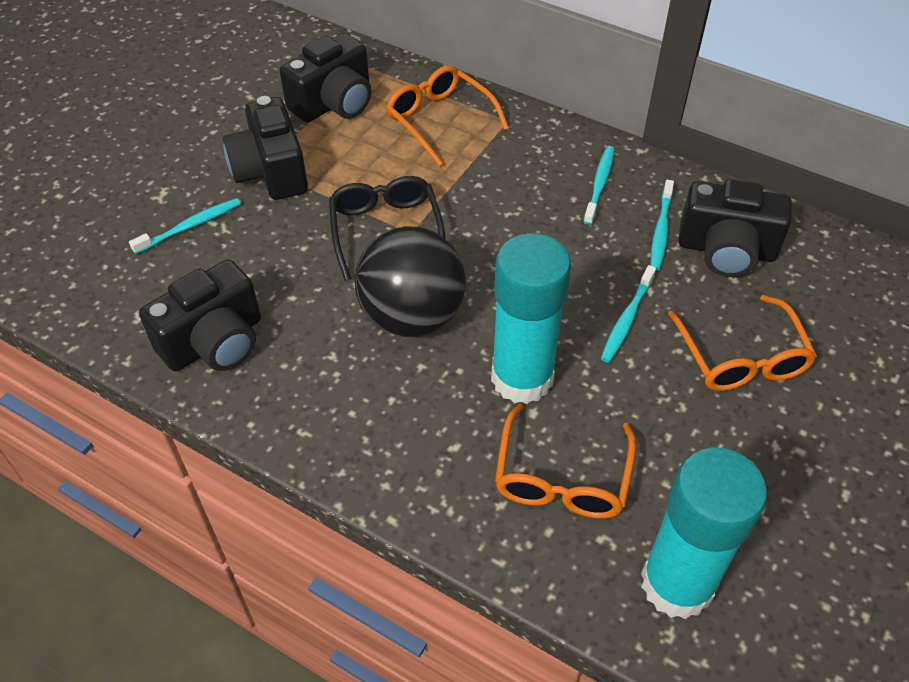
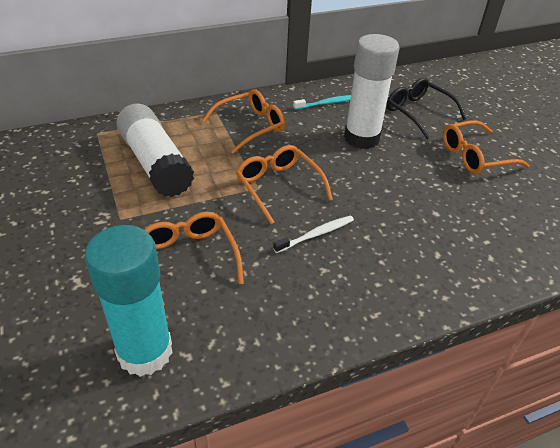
black ball: 1 -> 0
black camera: 4 -> 0
orange glasses: 3 -> 4
turquoise glue stick: 2 -> 1
turquoise toothbrush: 4 -> 1
white glue stick: 0 -> 2
white toothbrush: 0 -> 1

